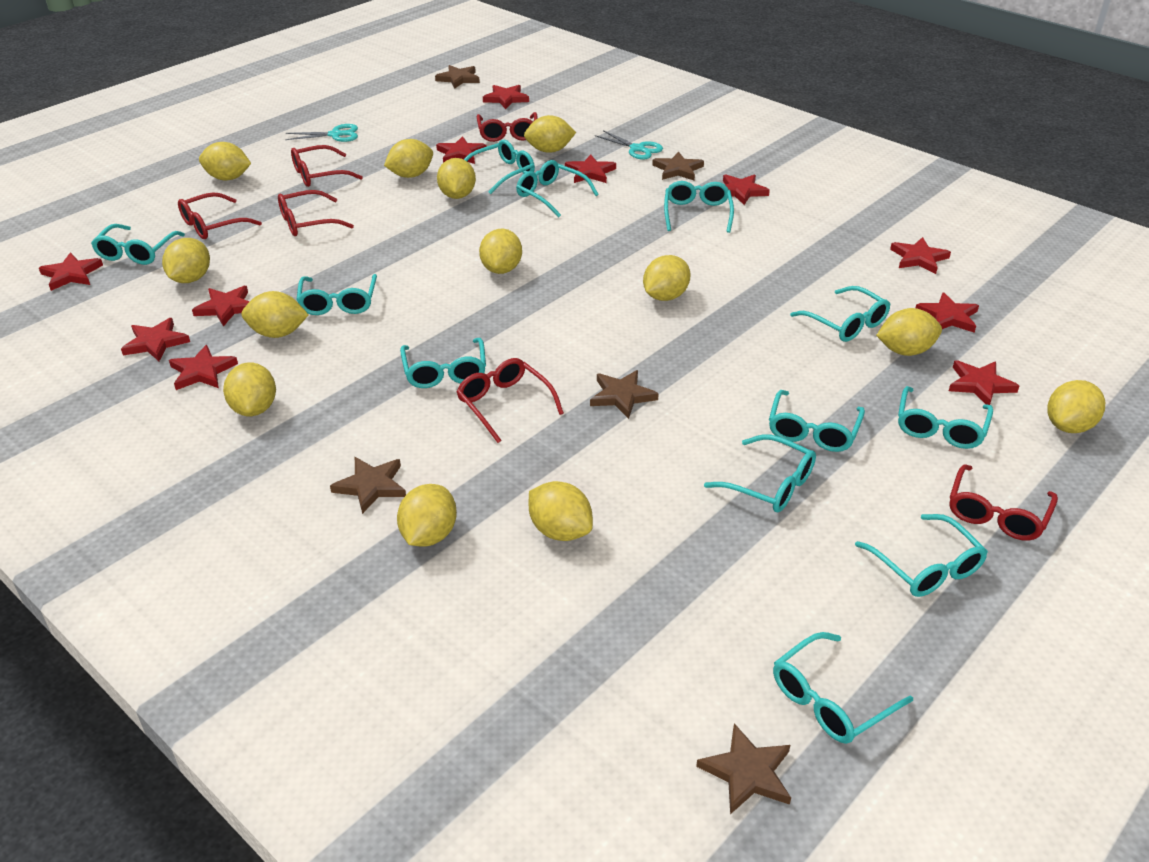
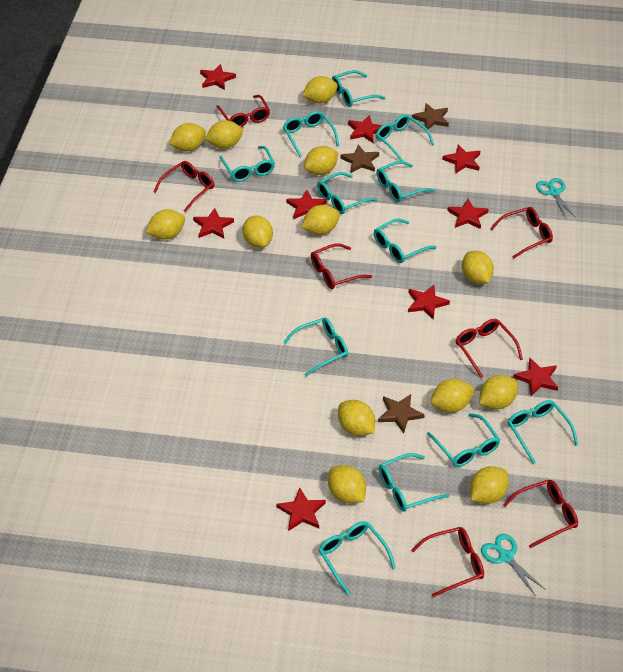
brown star: 5 -> 3
red glasses: 6 -> 7
red star: 11 -> 9

